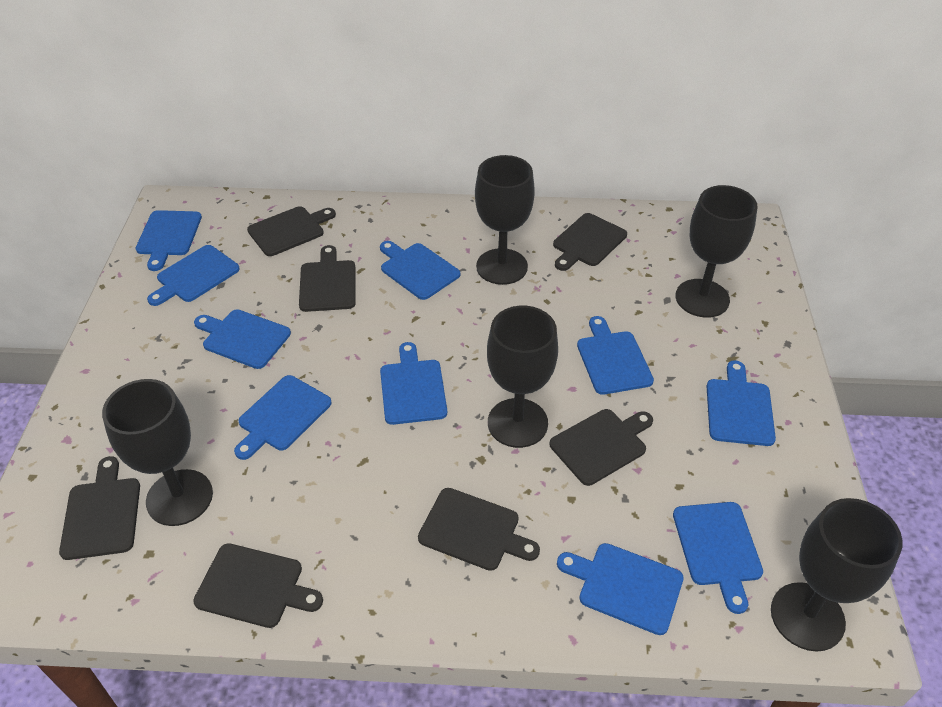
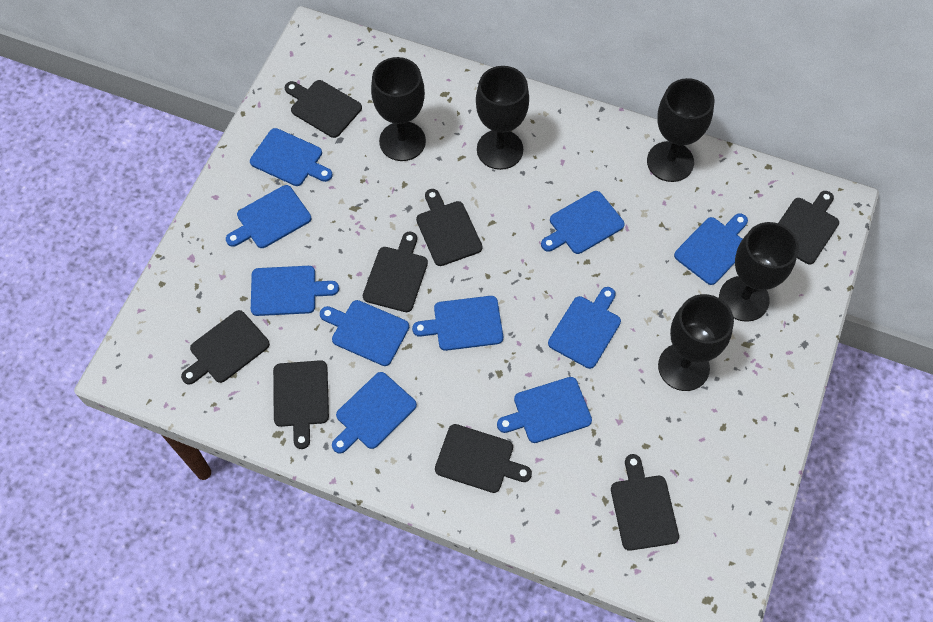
black cutting board: 7 -> 8

